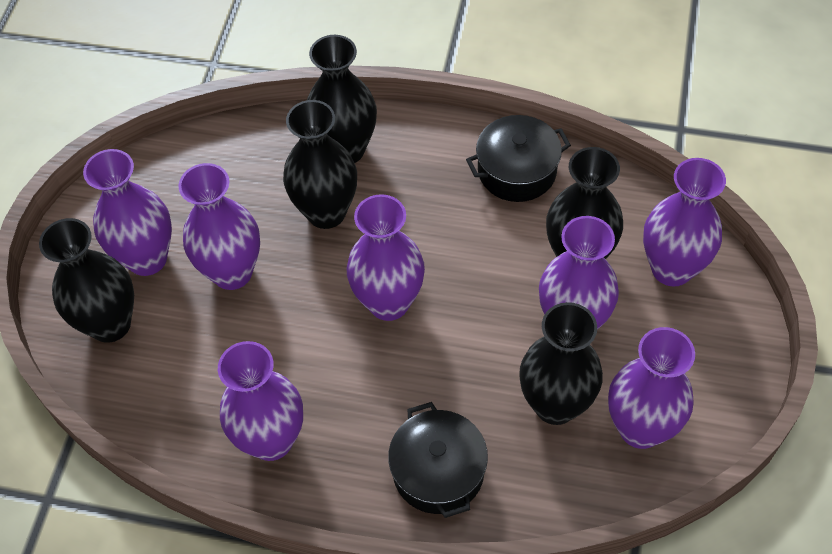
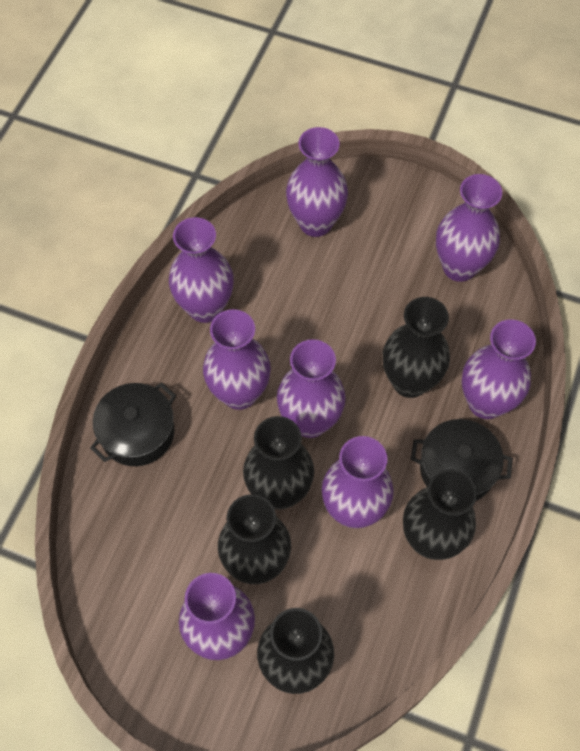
purple vase: 7 -> 8

